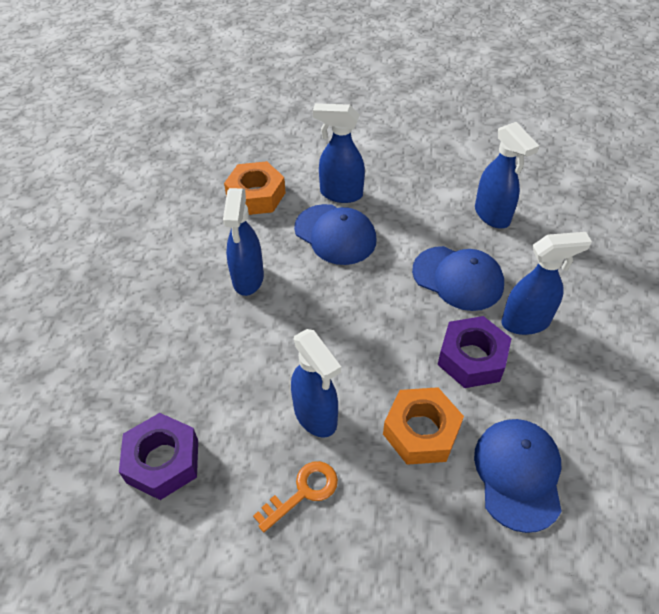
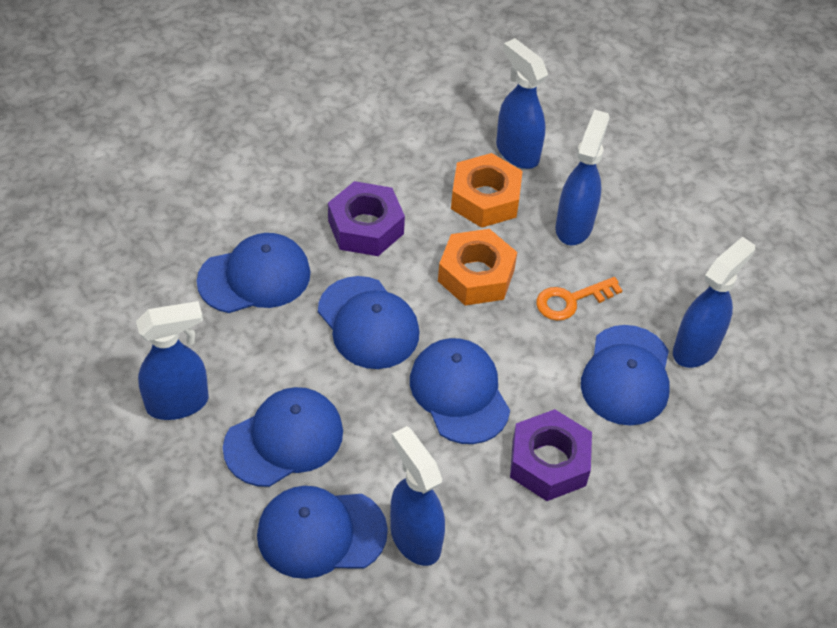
blue cap: 3 -> 6

